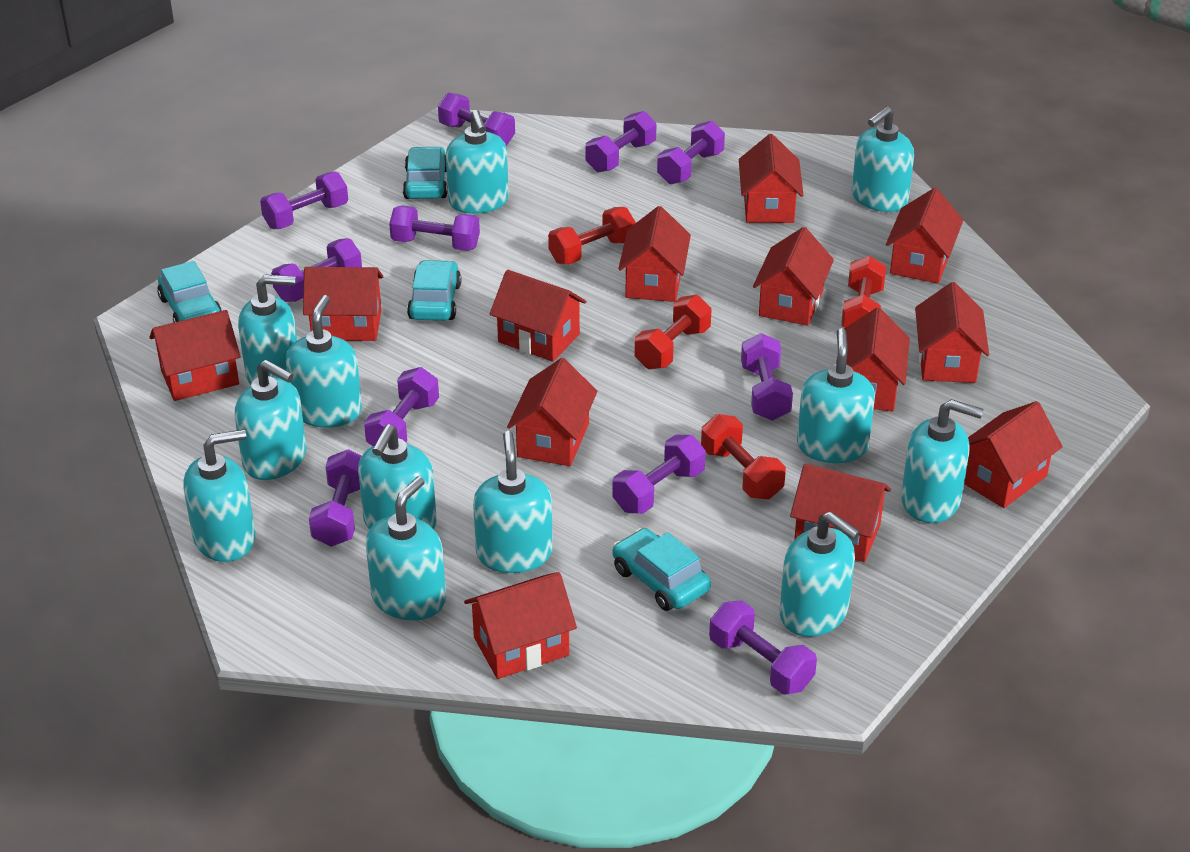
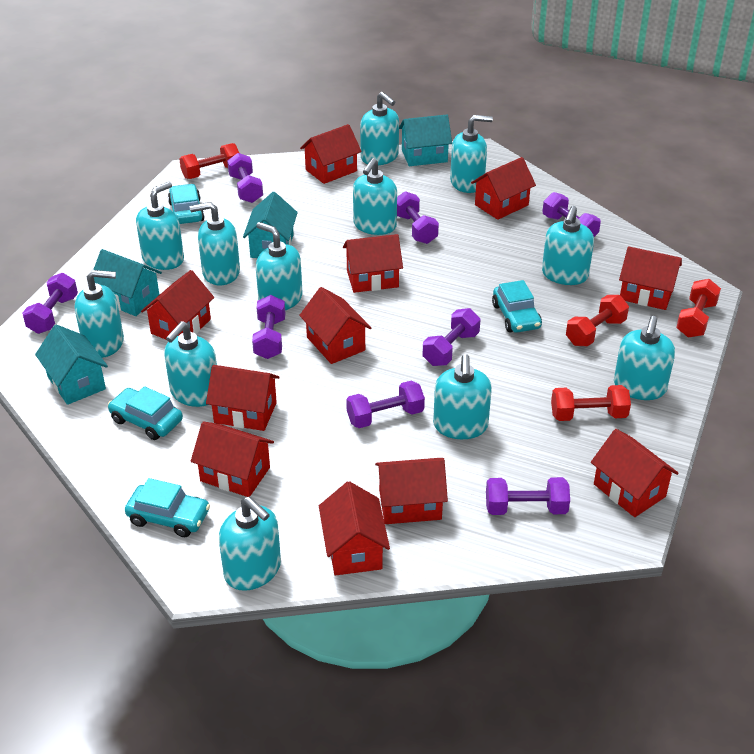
purple dumbbell: 11 -> 8
red house: 13 -> 11
turquoise house: 0 -> 4

